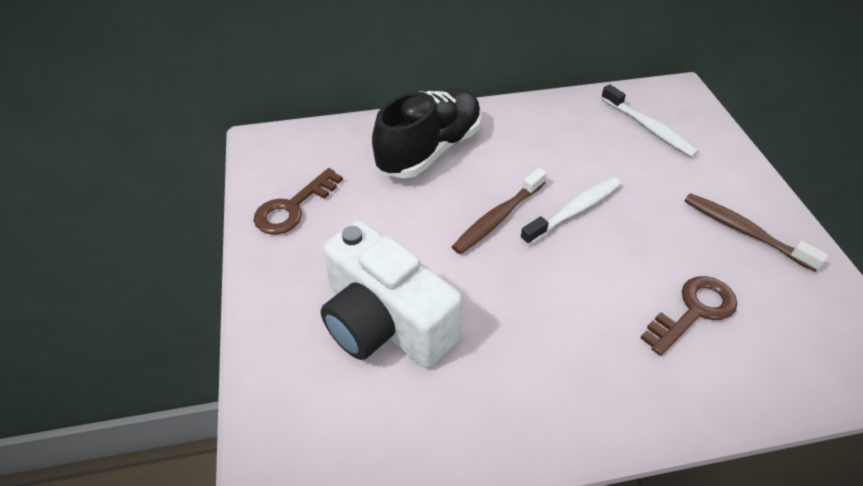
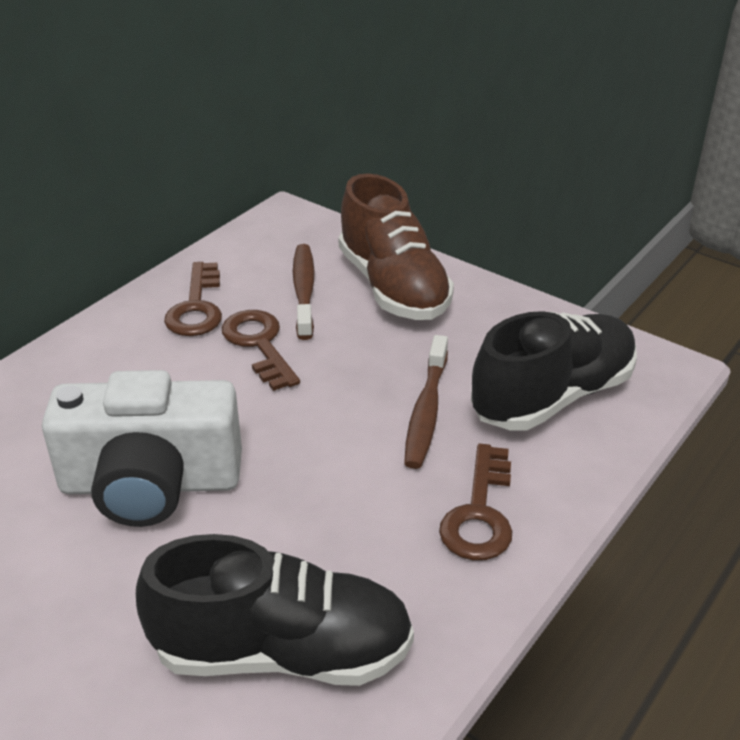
black shoe: 1 -> 2
brown key: 2 -> 3
brown shoe: 0 -> 1
white toothbrush: 2 -> 0

